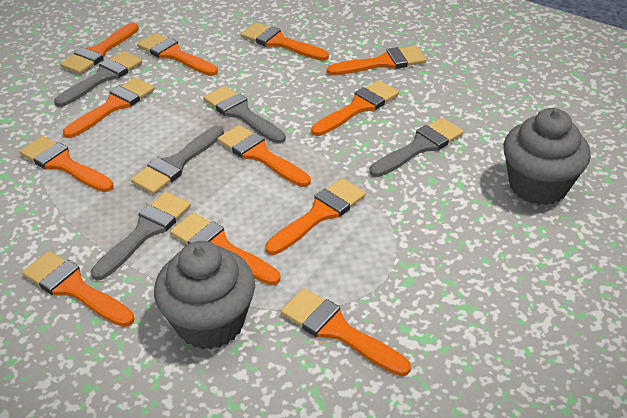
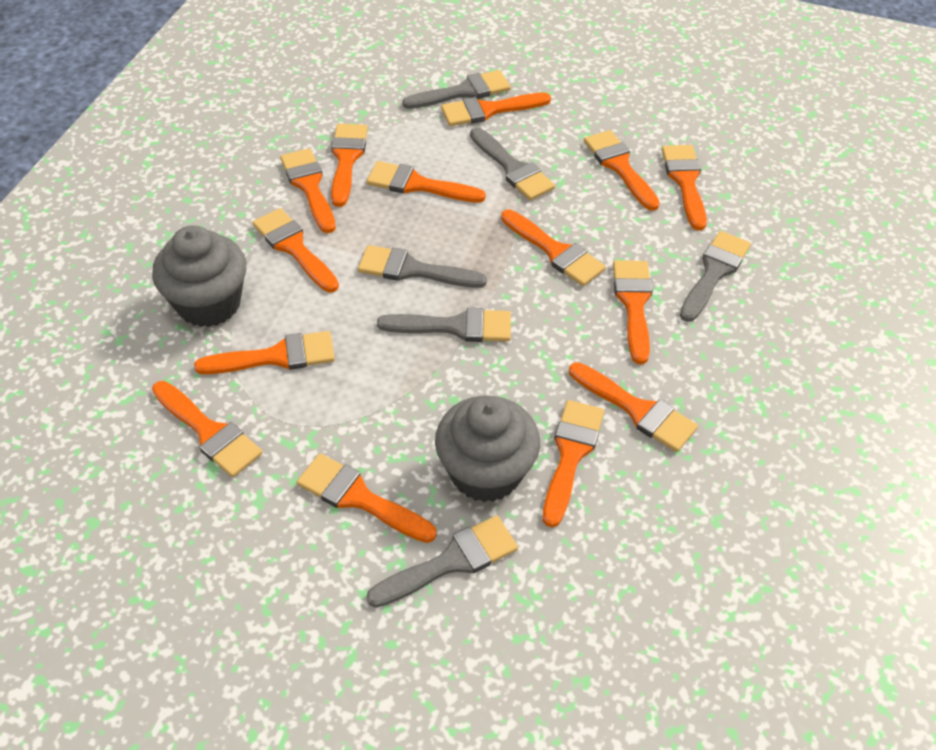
grey brush: 5 -> 6
orange brush: 12 -> 14

